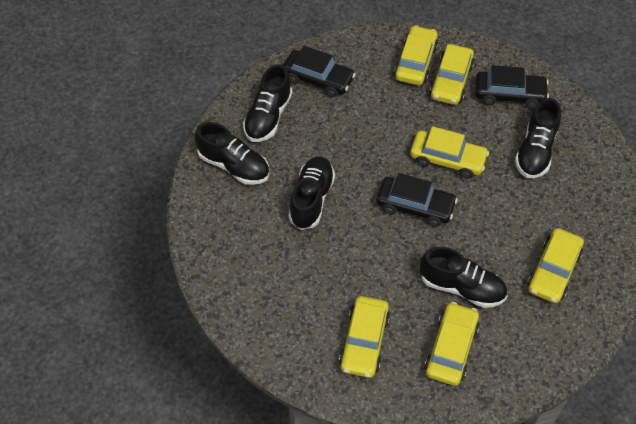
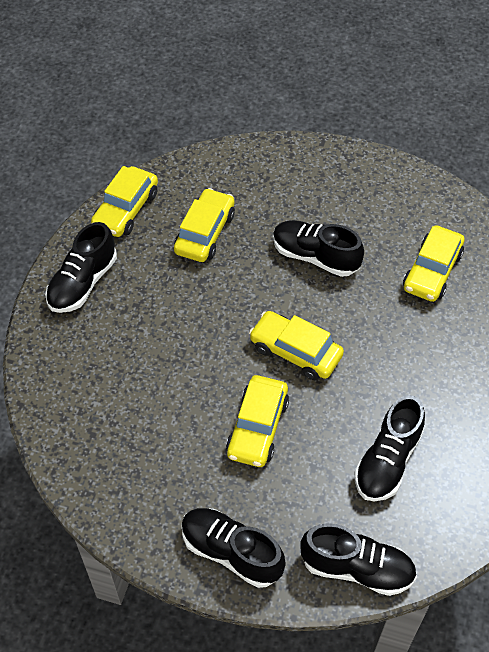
black car: 3 -> 0
yellow car: 6 -> 5

